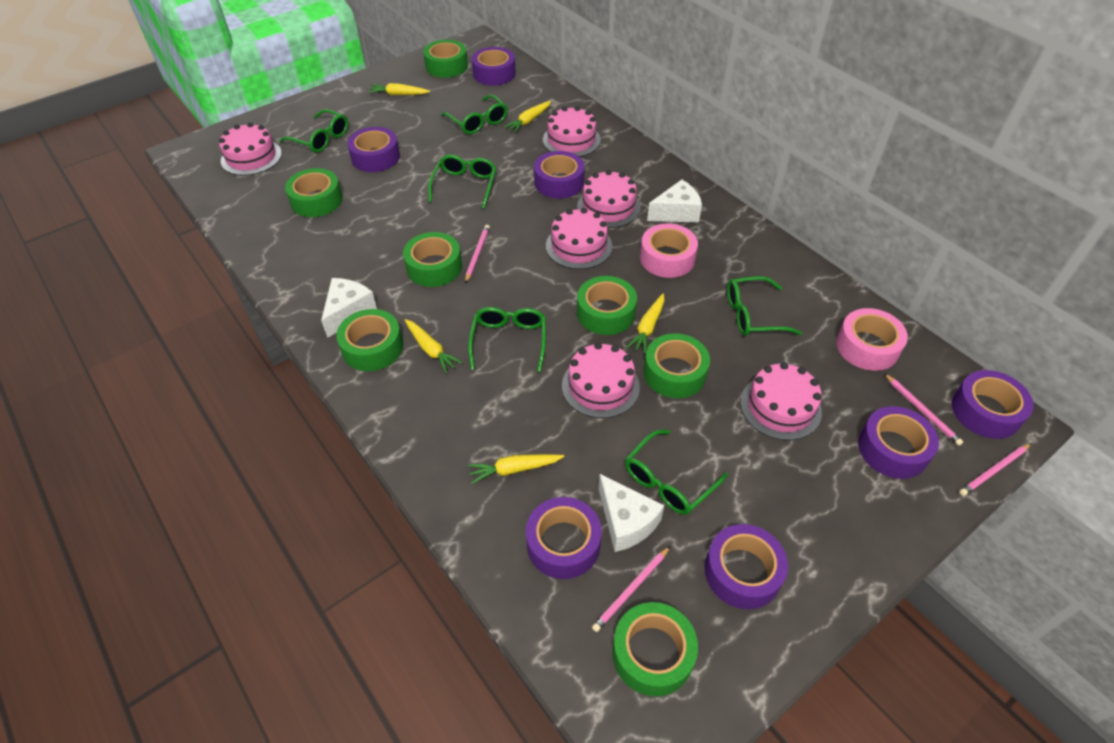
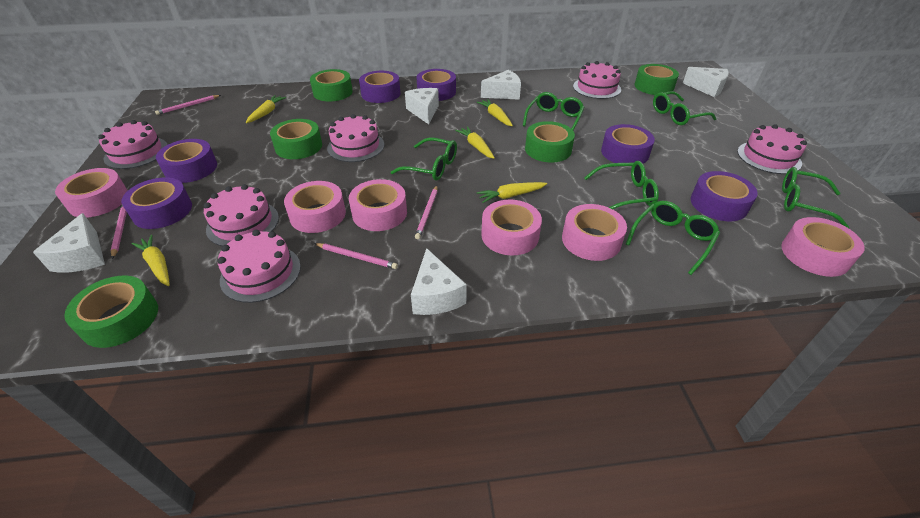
green tape: 7 -> 5
pink tape: 2 -> 6
purple tape: 7 -> 6
white cheese: 3 -> 5

